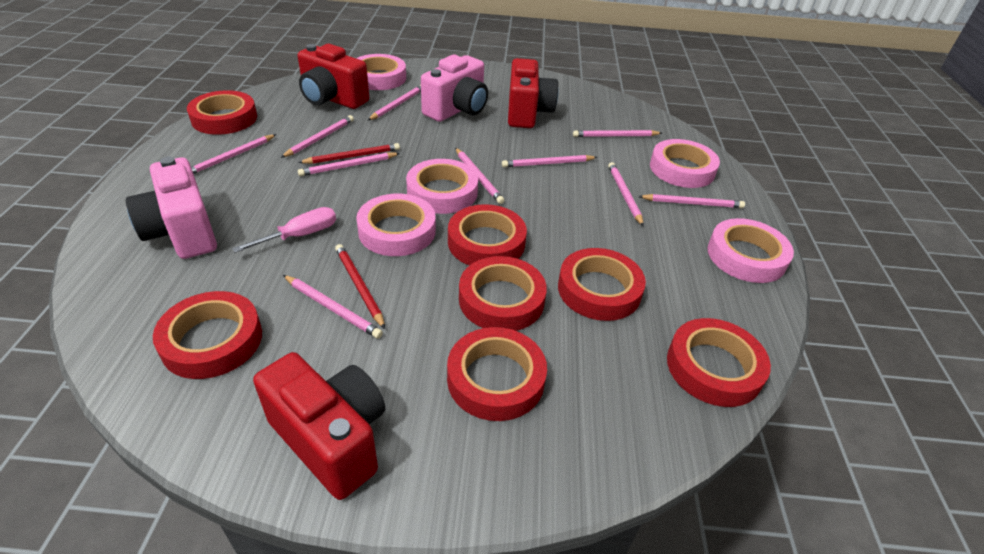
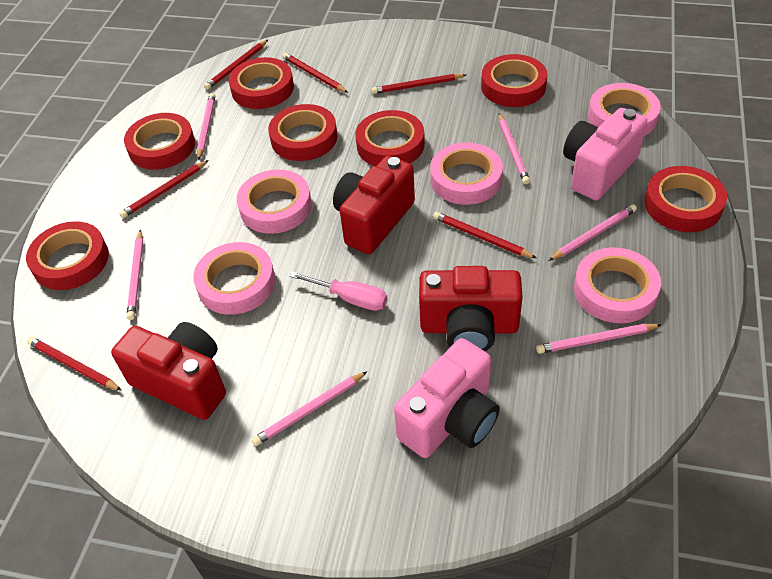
pink pencil: 10 -> 6
red pencil: 2 -> 6

